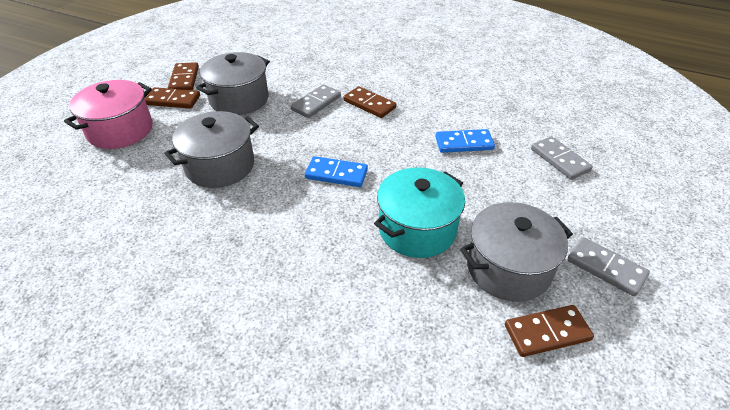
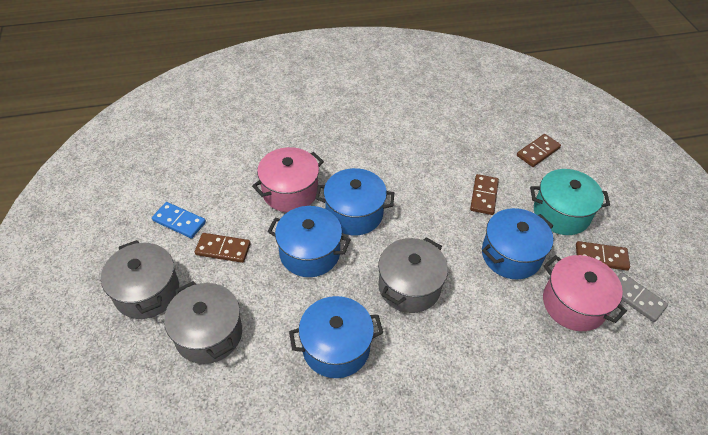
blue domino: 2 -> 1
blue pot: 0 -> 4
grey domino: 3 -> 1
pink pot: 1 -> 2

